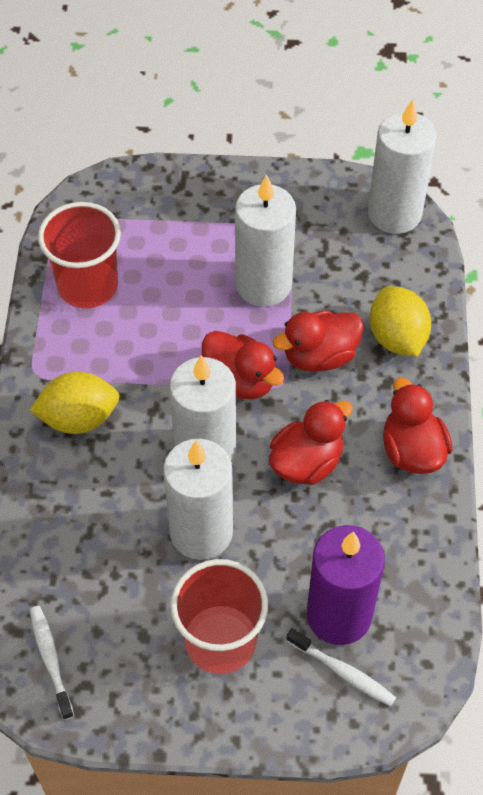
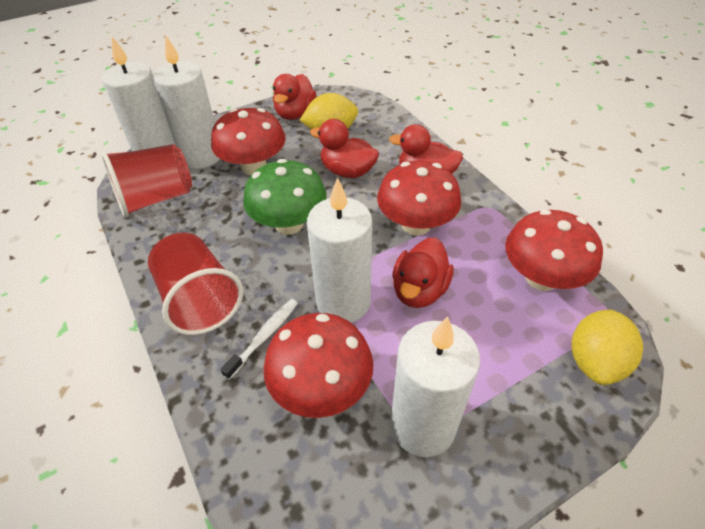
green mushroom: 0 -> 1
purple candle: 1 -> 0
red mushroom: 0 -> 4
white toothbrush: 2 -> 1

